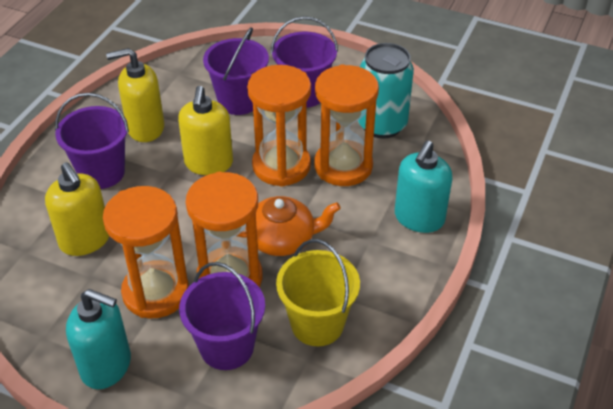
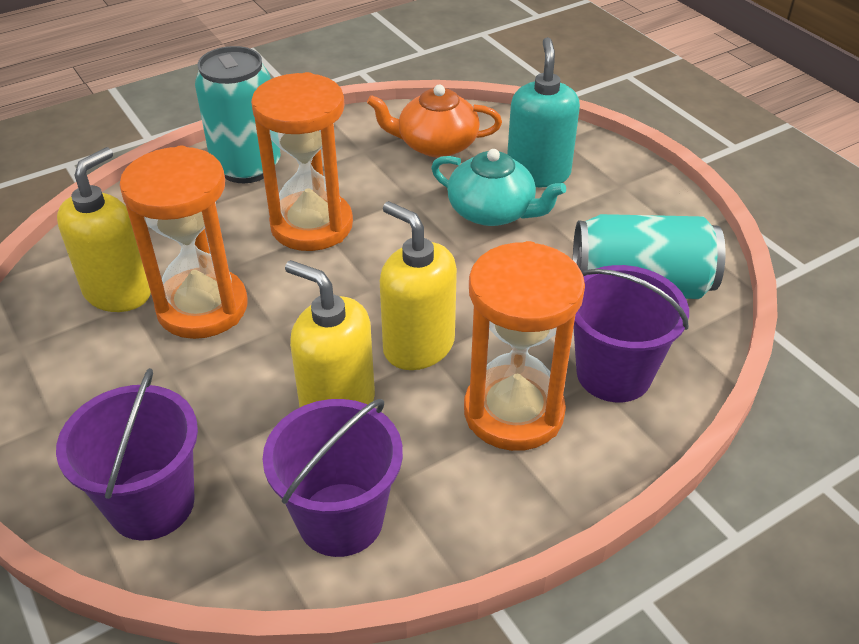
orange hourglass: 4 -> 3
purple bucket: 4 -> 3
turquoise can: 1 -> 2
turquoise soap dispenser: 2 -> 1
turquoise teapot: 0 -> 1
yellow bucket: 1 -> 0

